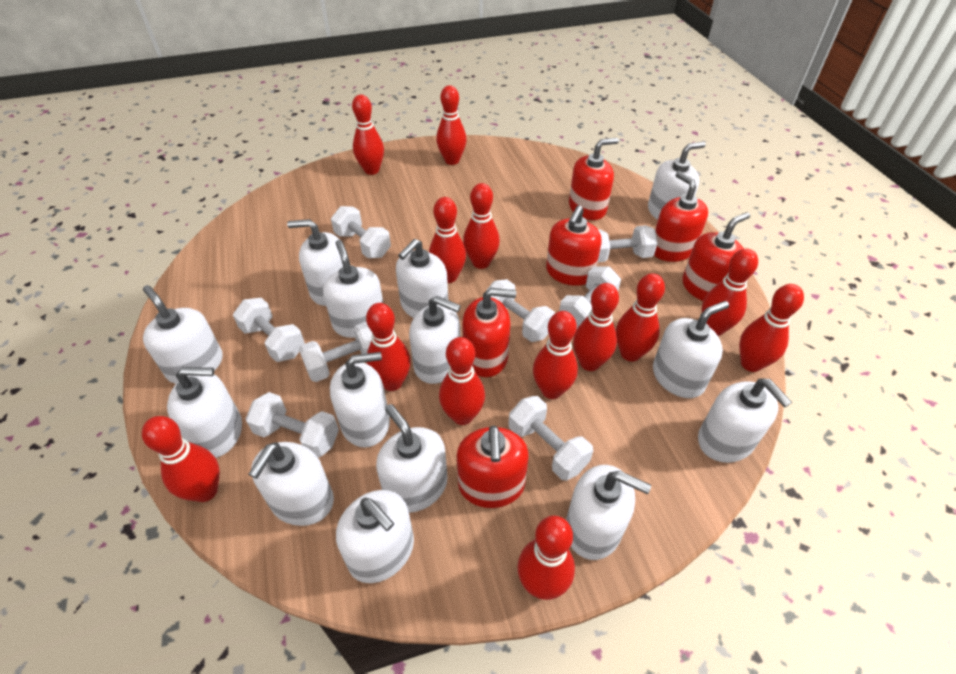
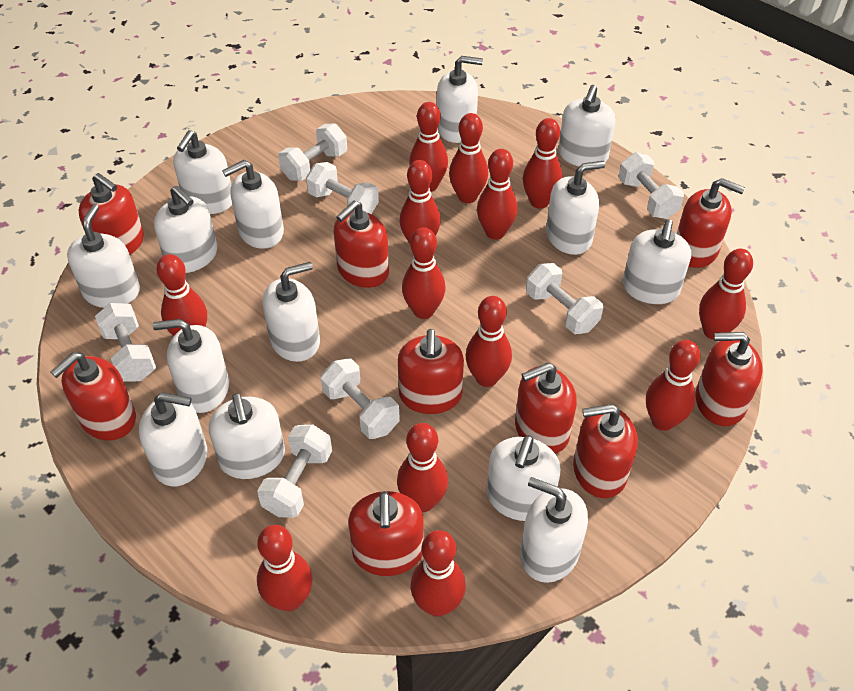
red soap dispenser: 6 -> 9
white dumbbell: 8 -> 7

